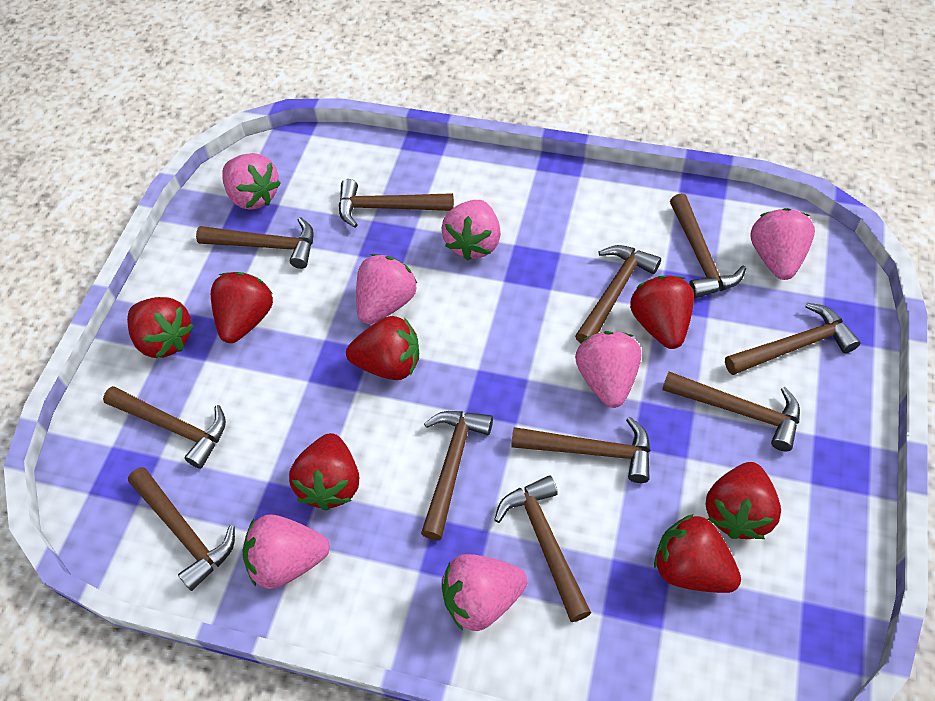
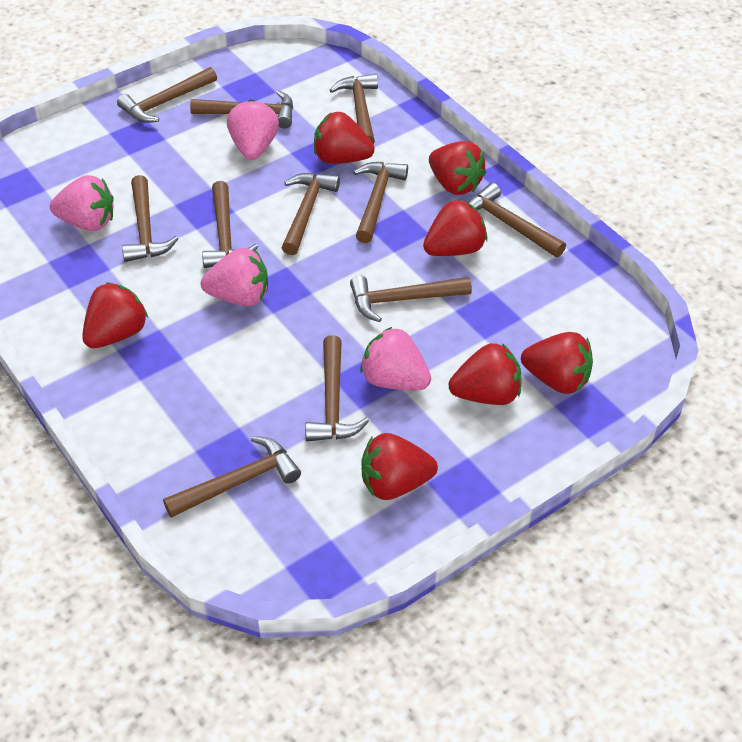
pink strawberry: 7 -> 4

